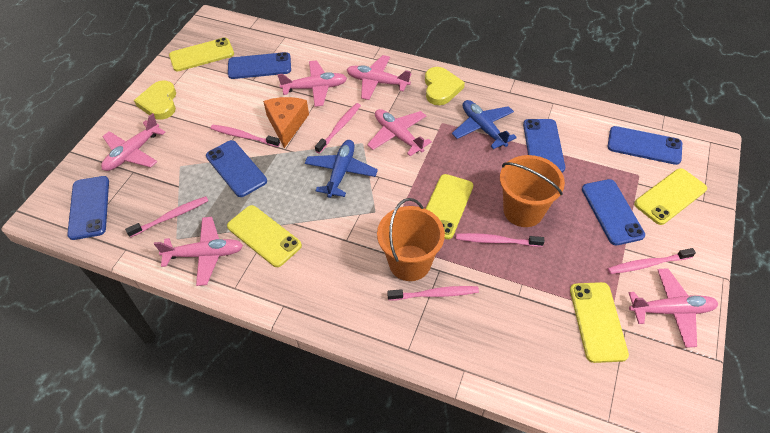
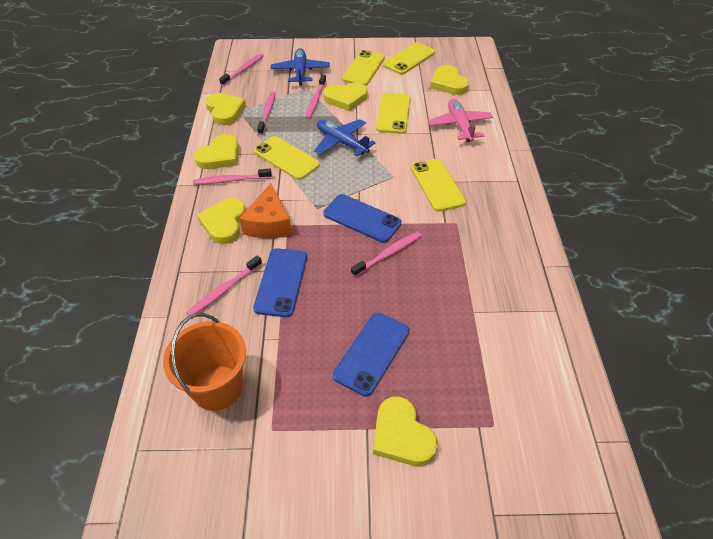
blue phone: 6 -> 3
orange bucket: 2 -> 1
pink plane: 6 -> 1
yellow heart: 2 -> 6

